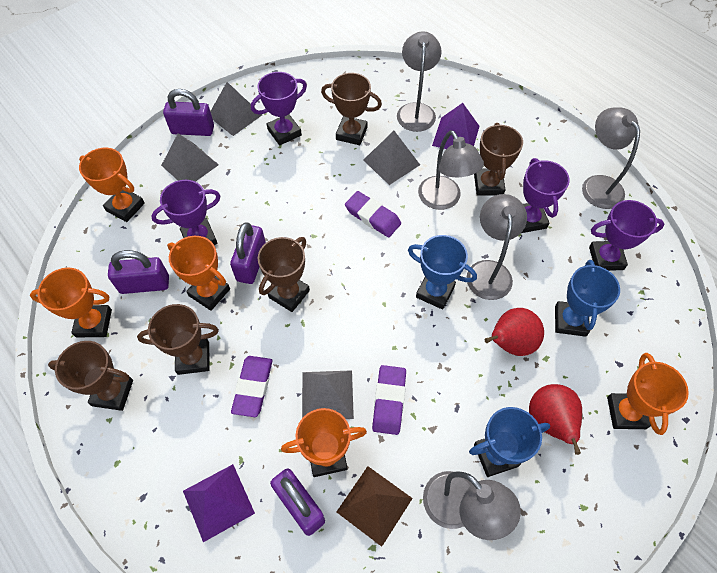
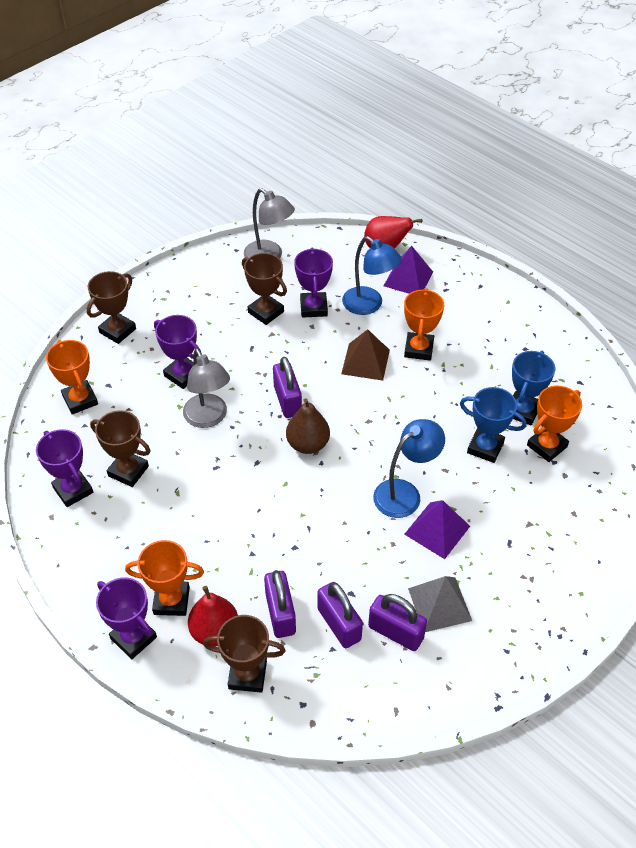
blue lamp: 0 -> 2
blue trophy: 3 -> 2
brown pear: 0 -> 1
brown trophy: 5 -> 4
grey lamp: 5 -> 2
grey pyramid: 4 -> 1
orange trophy: 5 -> 4
purple eraser: 3 -> 0

